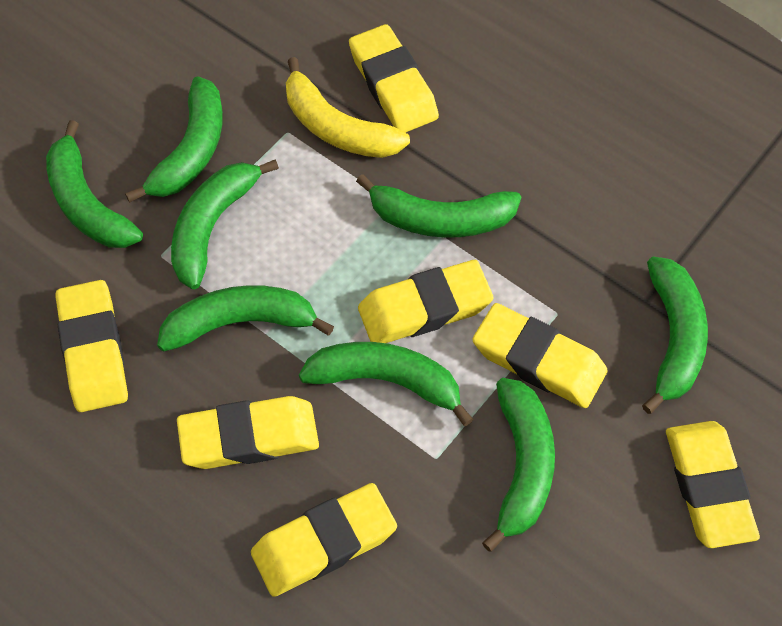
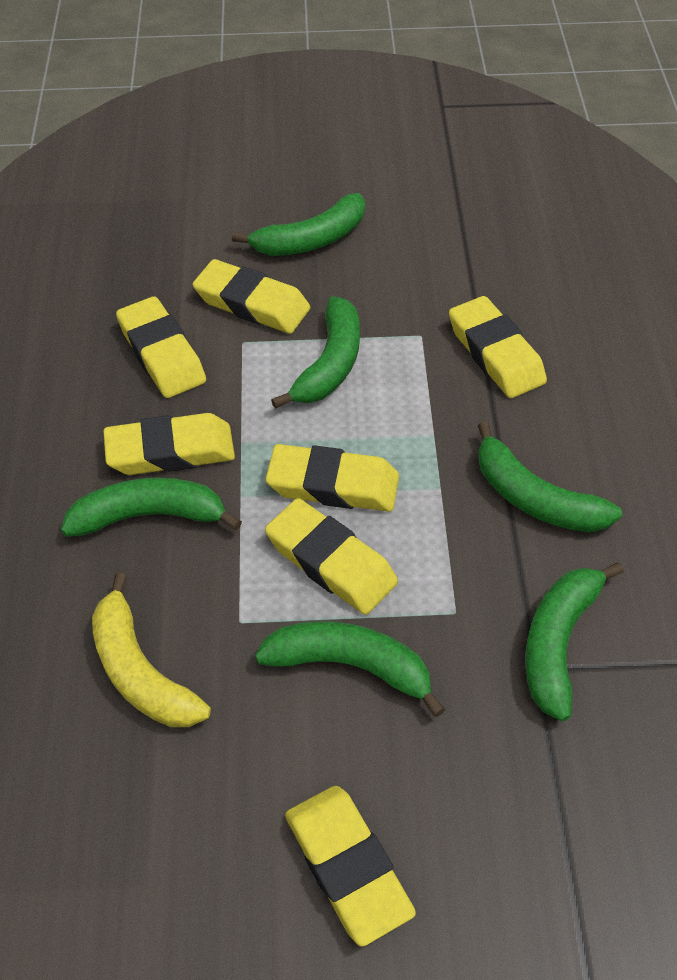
green banana: 8 -> 6

